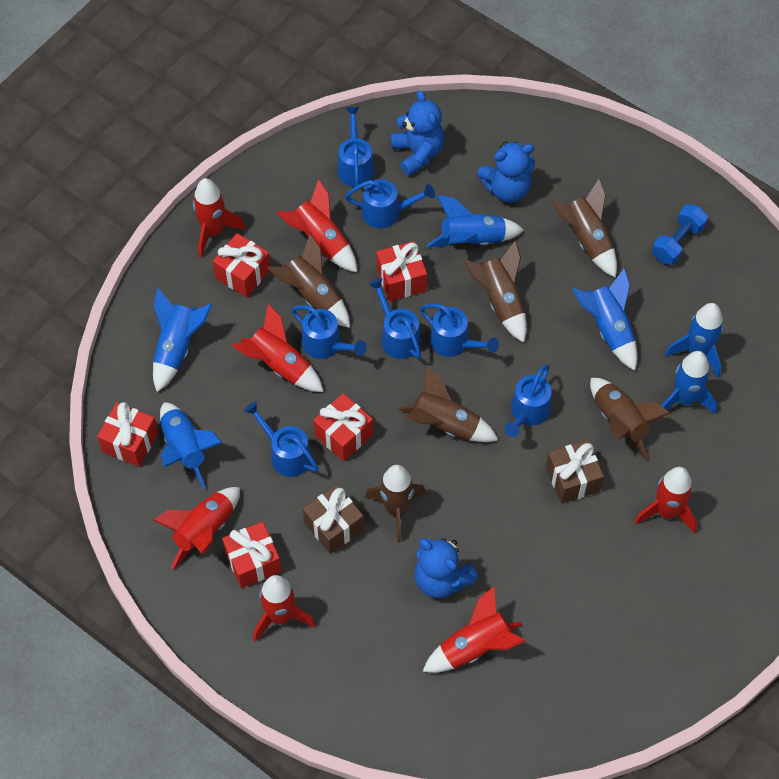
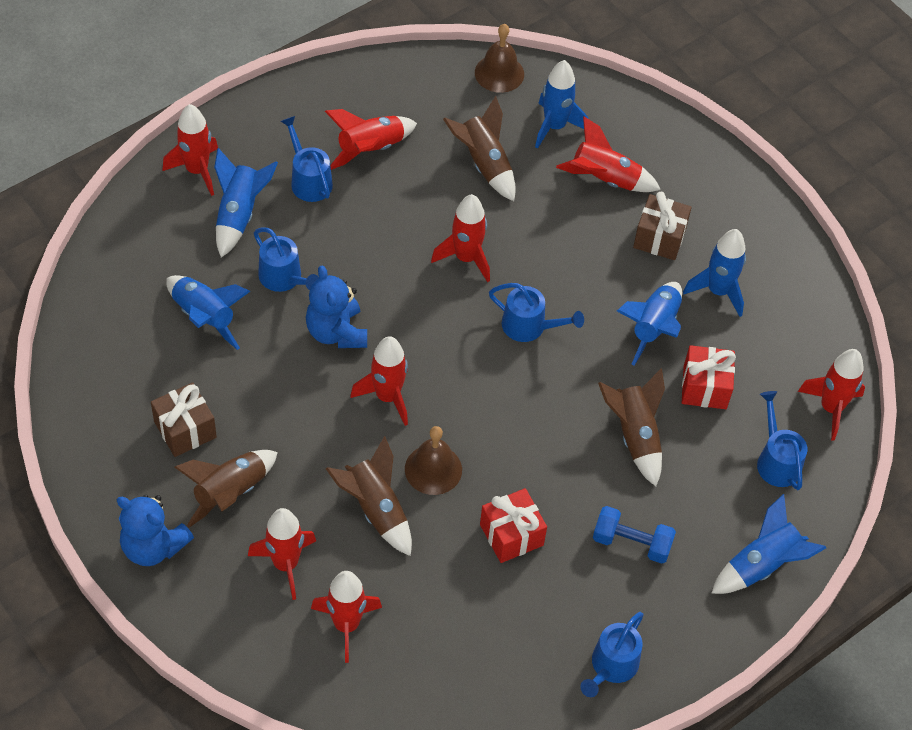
blue teddy bear: 3 -> 2
blue watering can: 7 -> 5
brown bell: 0 -> 2
brown rocket: 6 -> 4
red gift: 5 -> 2
red rocket: 7 -> 8

